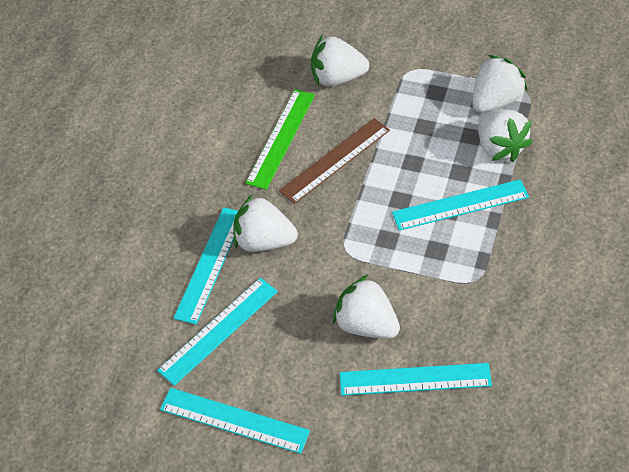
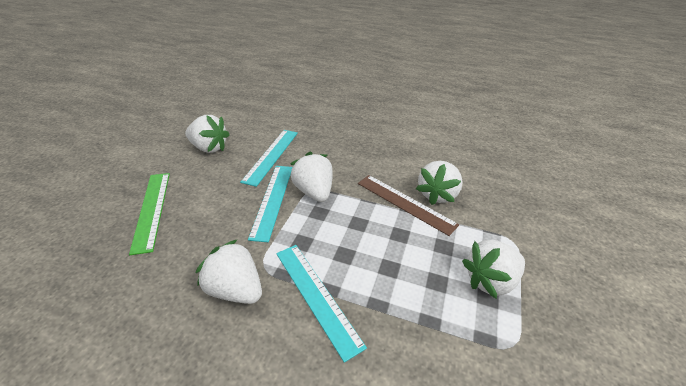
turquoise ruler: 5 -> 3

